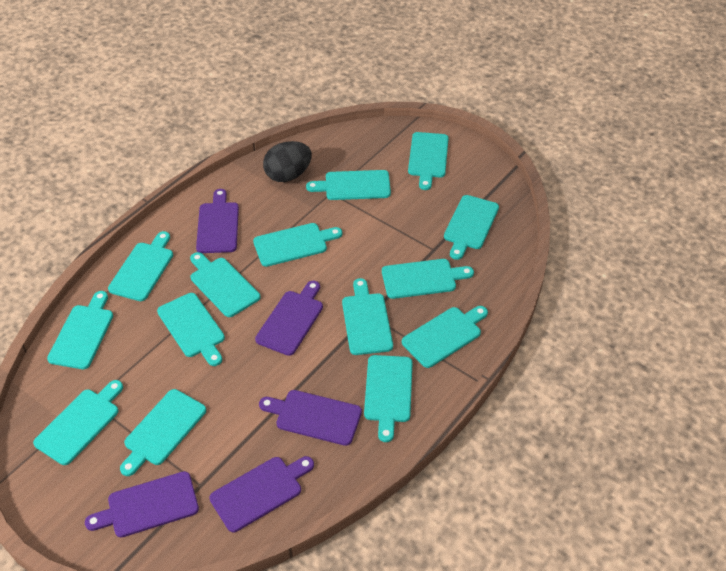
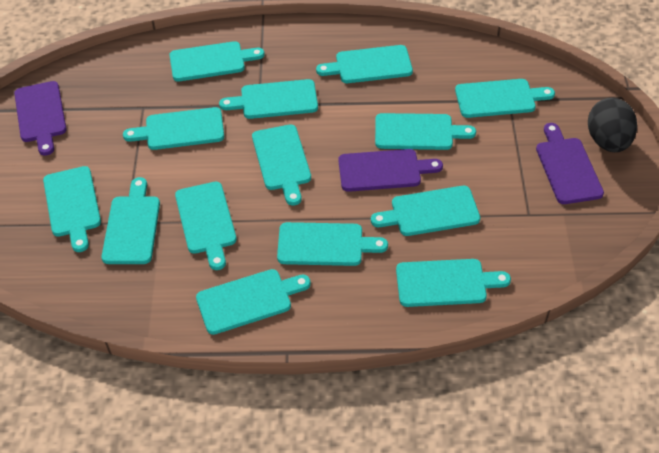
purple cutting board: 5 -> 3

